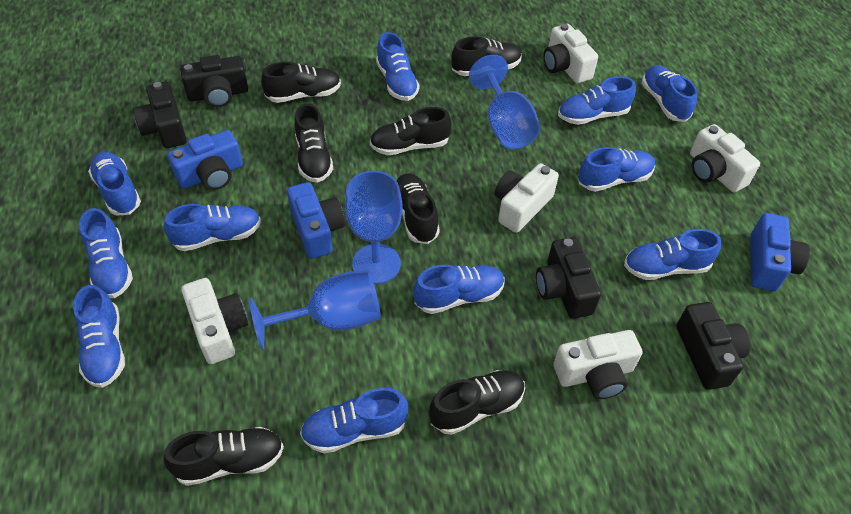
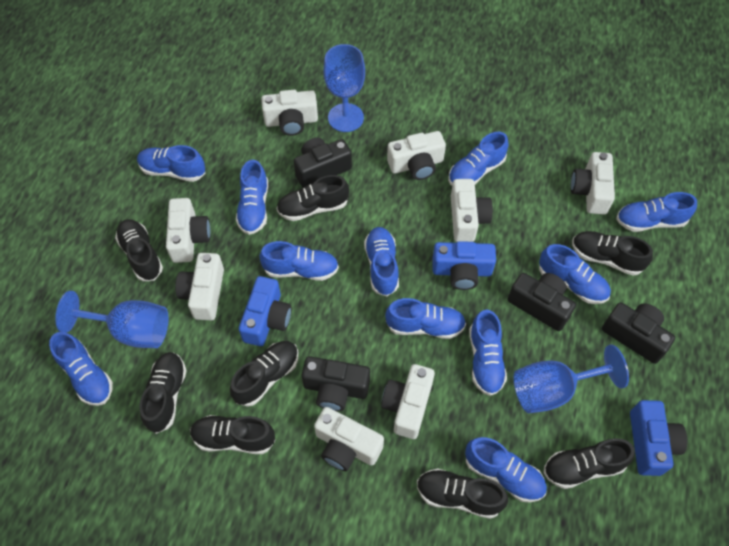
black shoe: 7 -> 8
white camera: 5 -> 8

